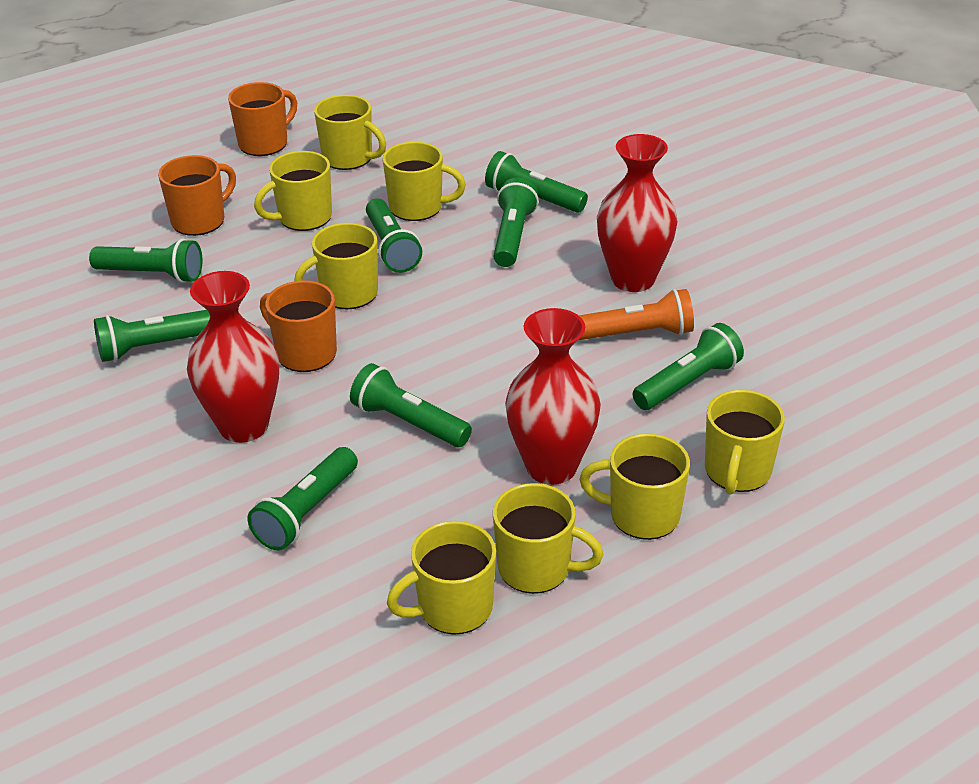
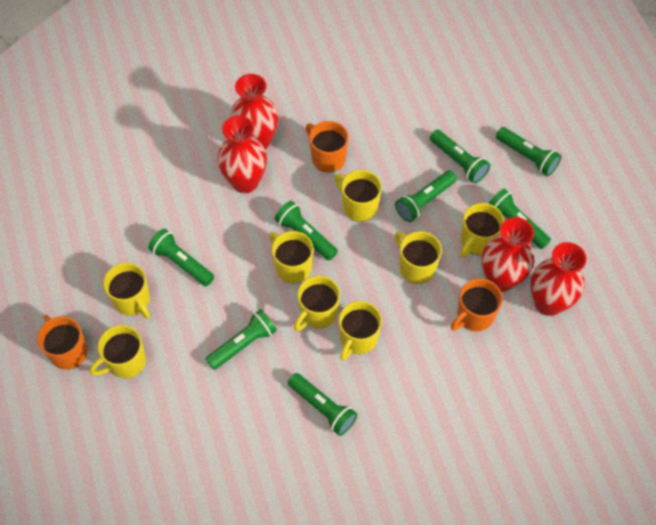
orange flashlight: 1 -> 0
red vase: 3 -> 4

